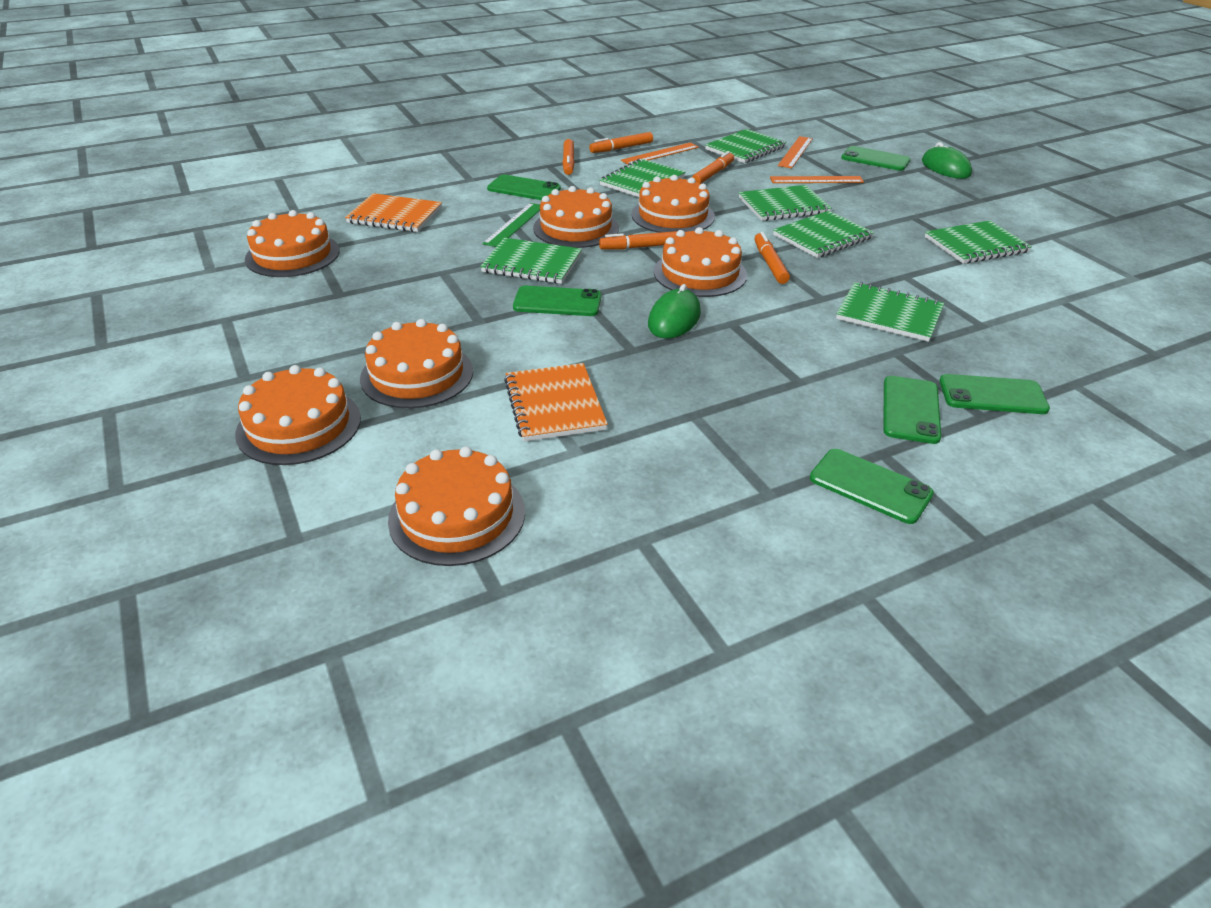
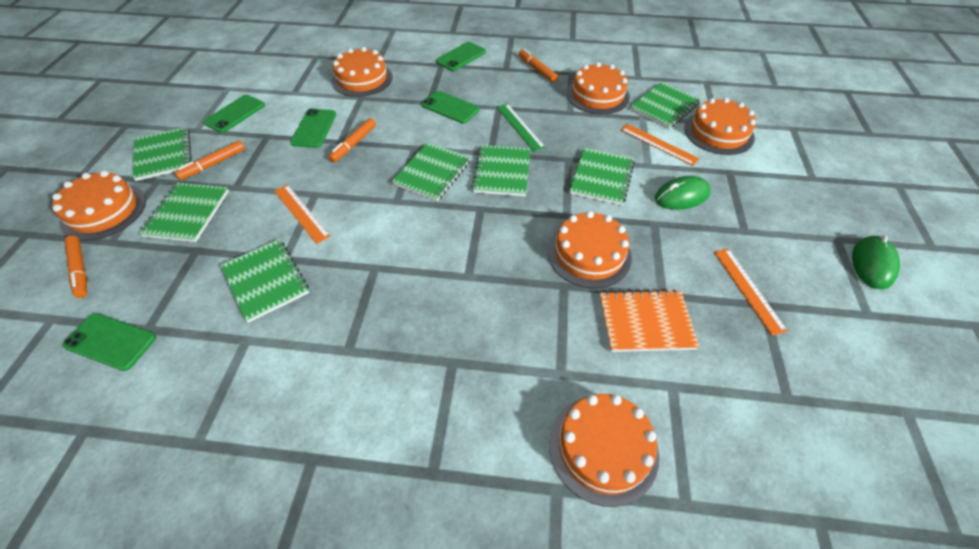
green phone: 6 -> 5
orange cake: 7 -> 6
orange marker: 5 -> 4
orange notebook: 2 -> 1

